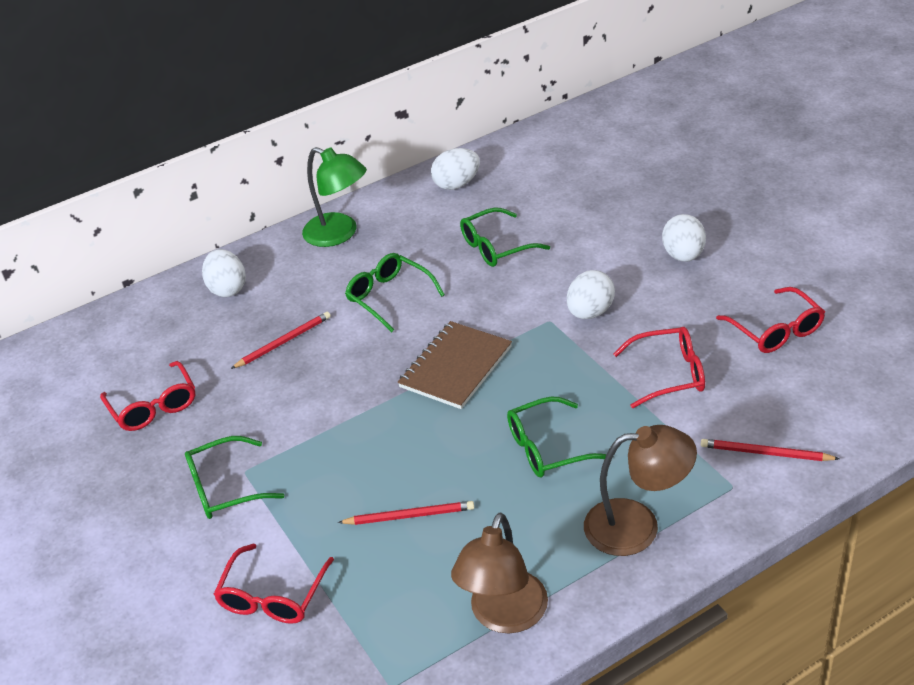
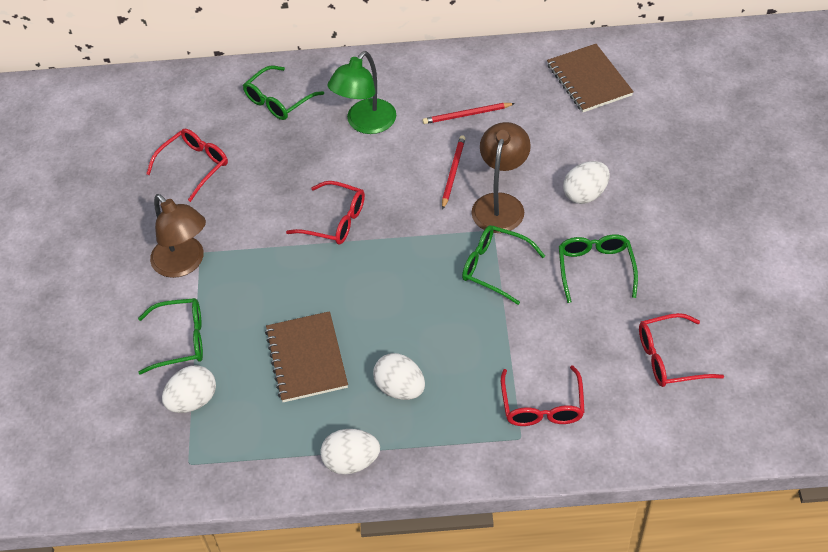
brown notebook: 1 -> 2
red pencil: 3 -> 2

